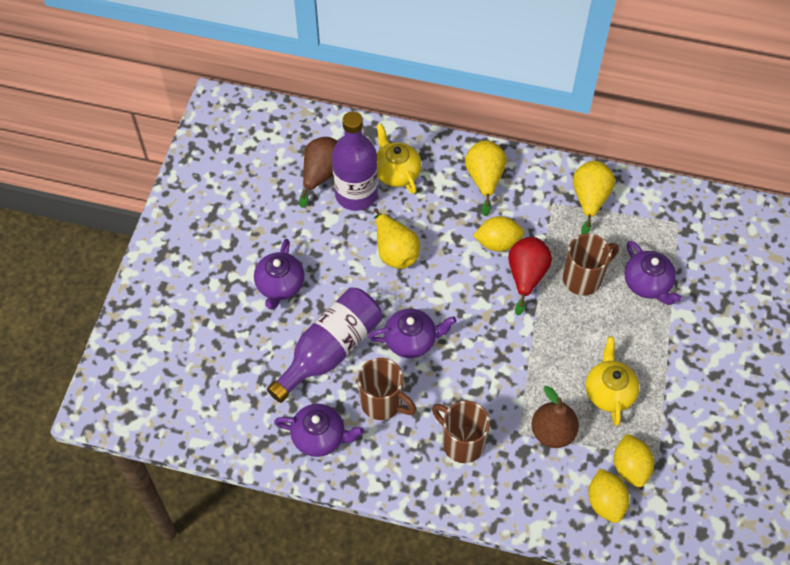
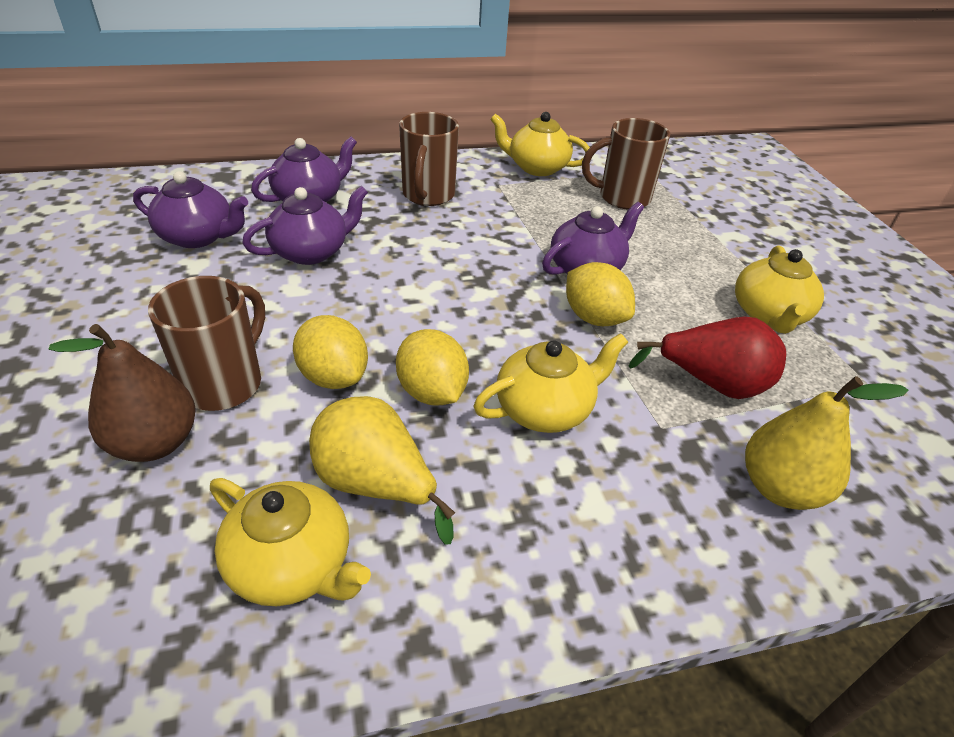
brown pear: 2 -> 1
purple bottle: 2 -> 0
yellow pear: 3 -> 2
yellow teapot: 2 -> 4

